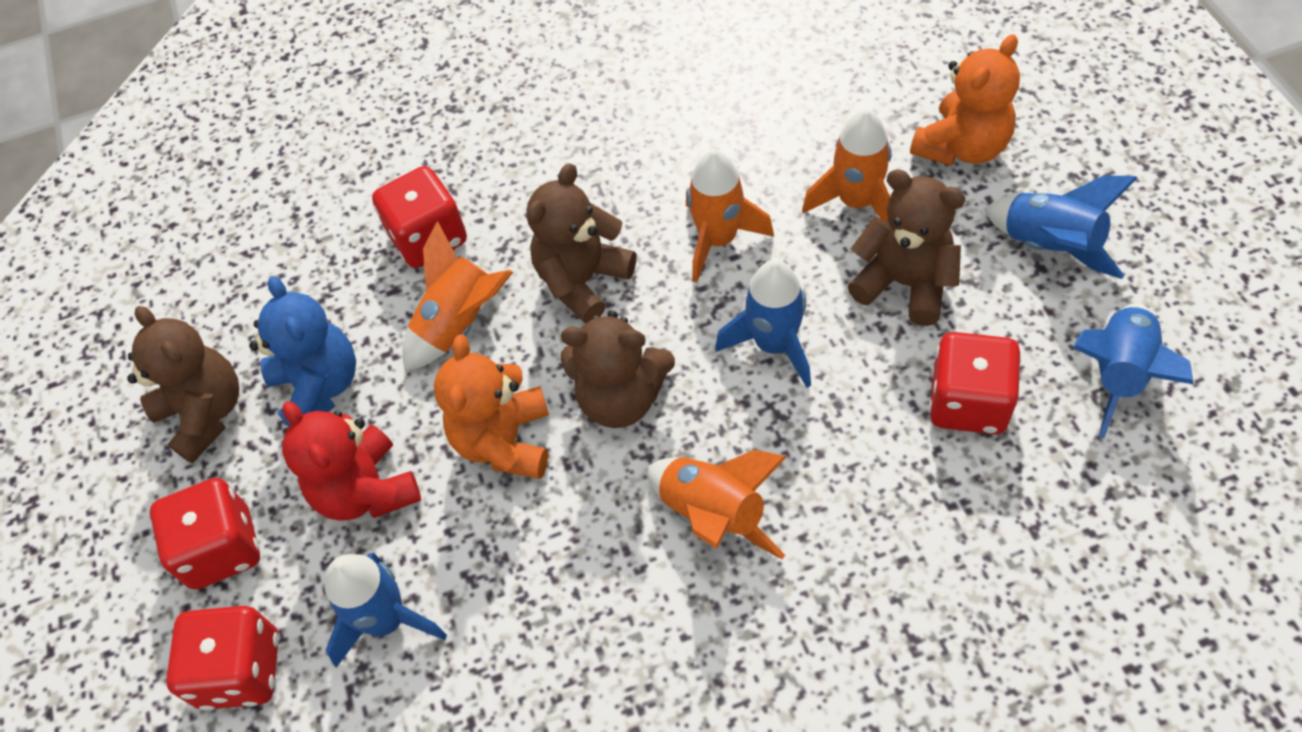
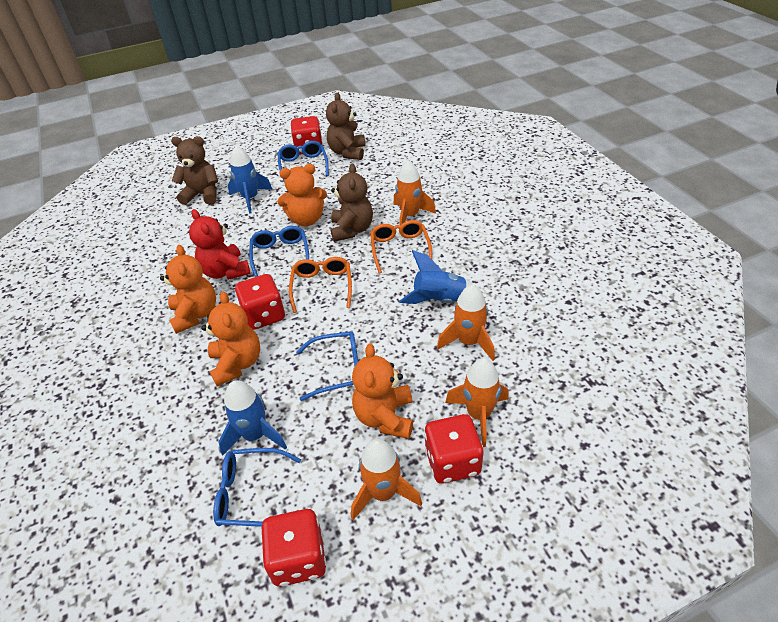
blue glasses: 0 -> 4
blue rocket: 4 -> 3
blue teddy bear: 1 -> 0
brown teddy bear: 4 -> 3
orange glasses: 0 -> 2
orange teddy bear: 2 -> 4

